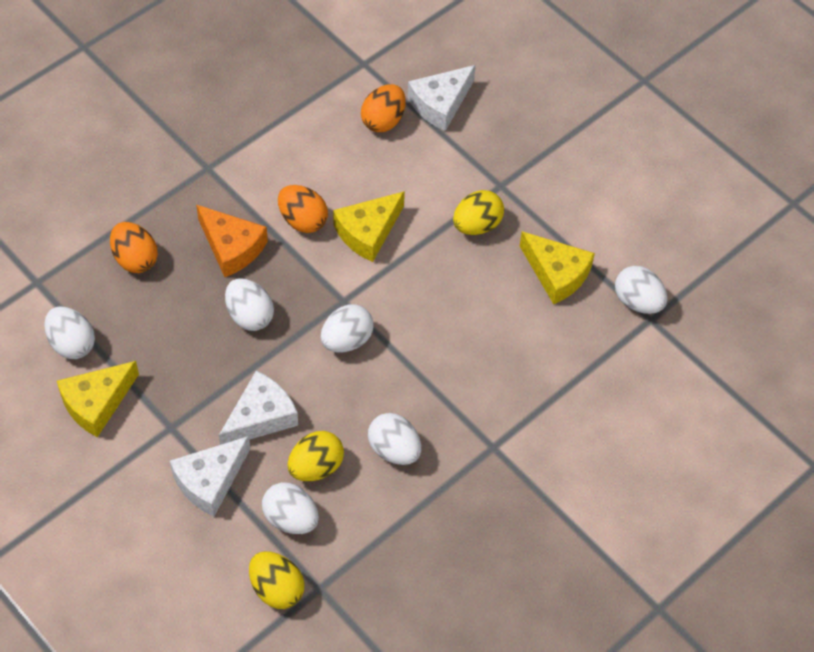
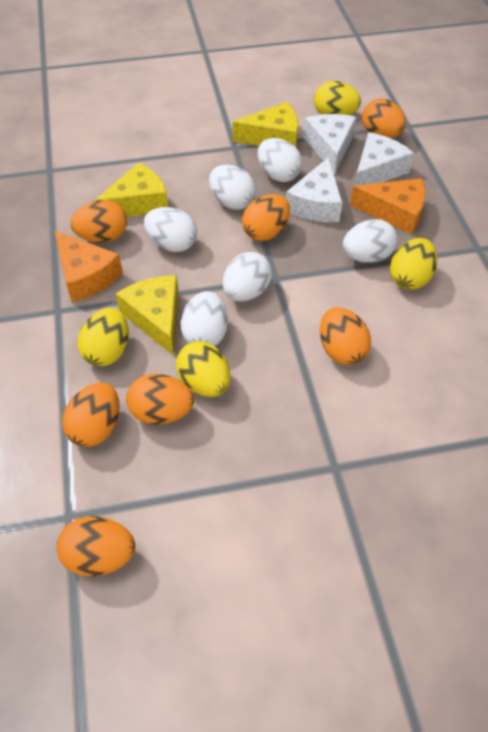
orange cheese: 1 -> 2
orange egg: 3 -> 7
yellow egg: 3 -> 4

